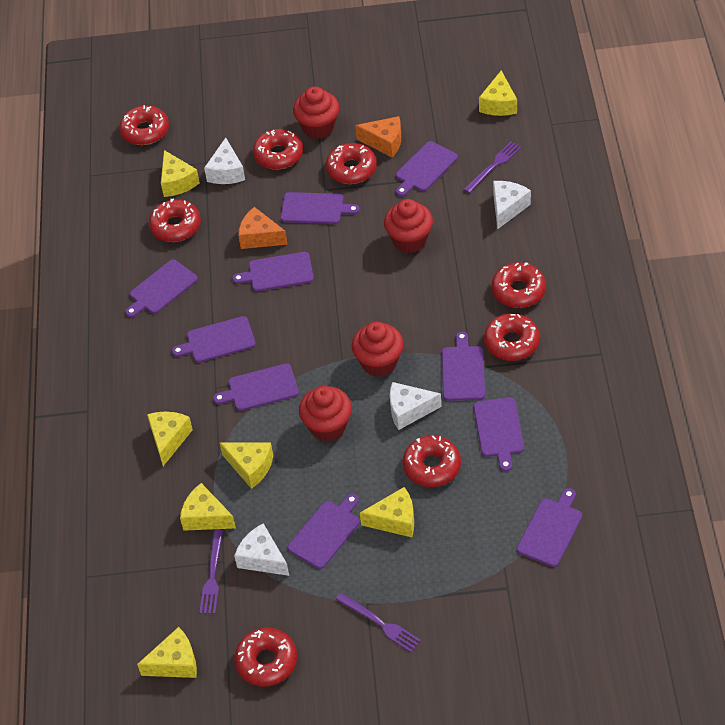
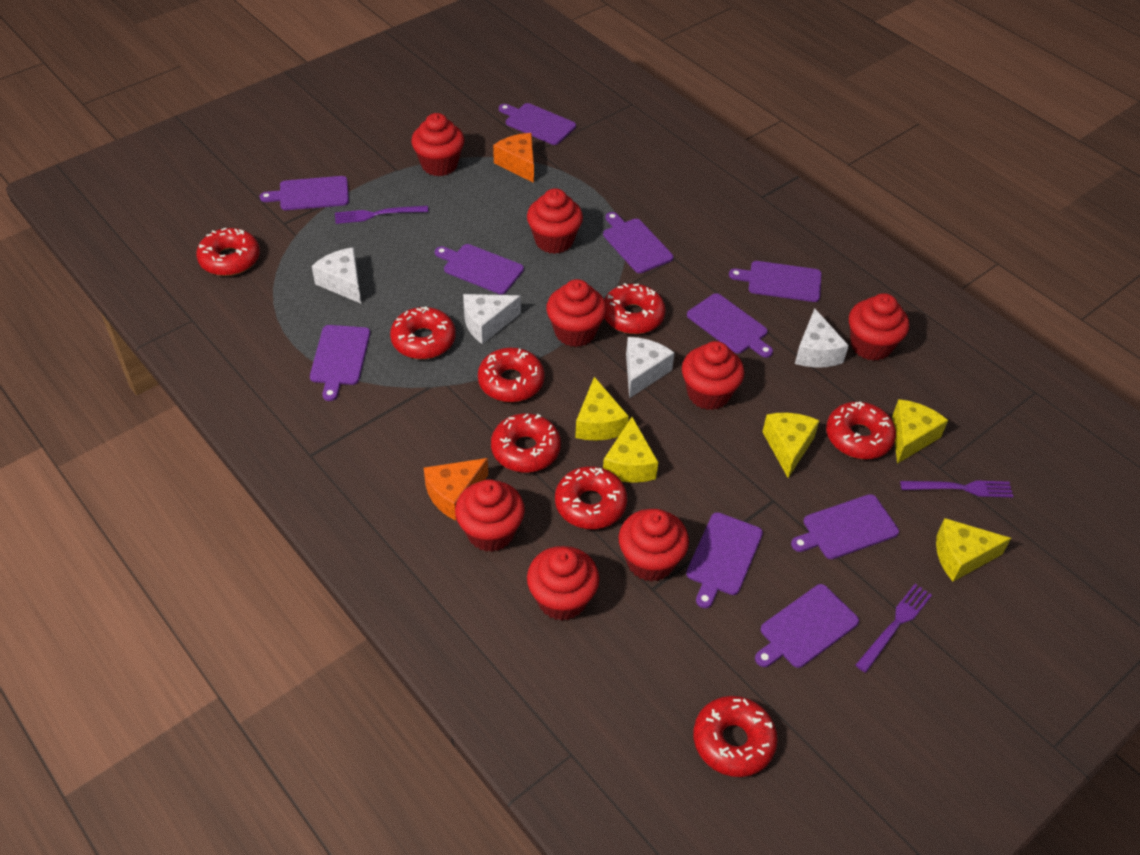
red cupcake: 4 -> 8
yellow cheese: 7 -> 5

